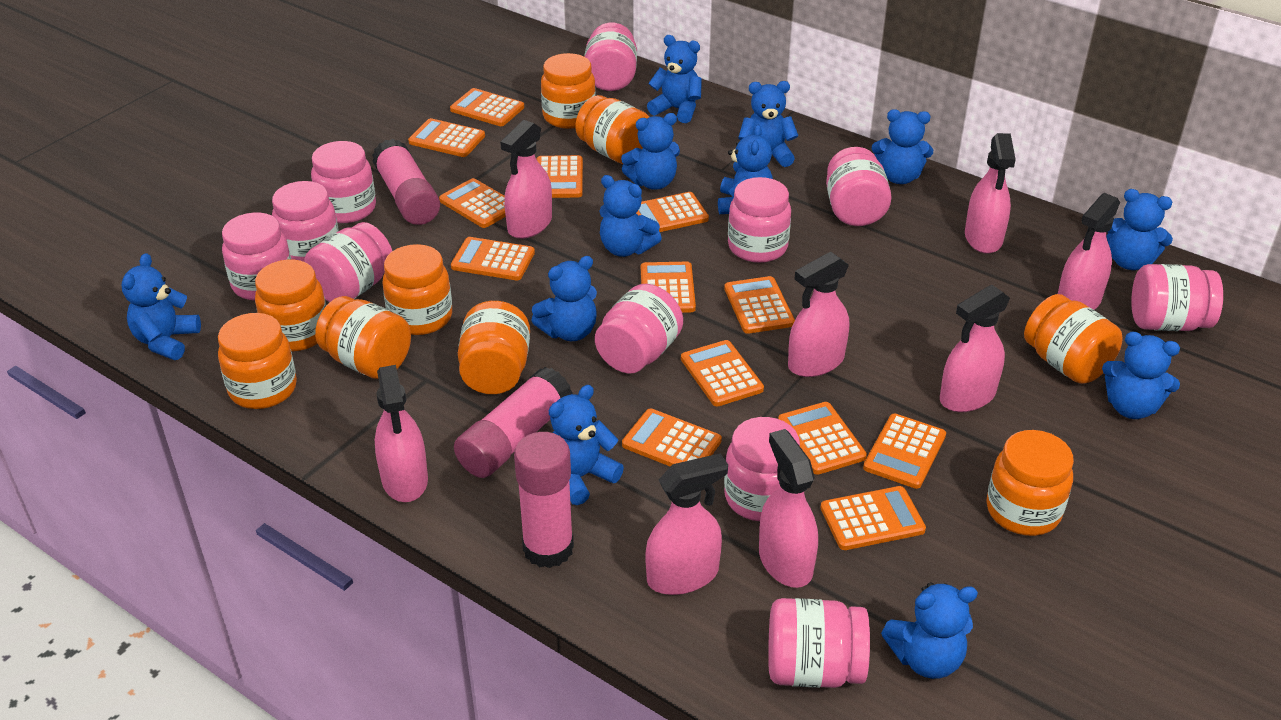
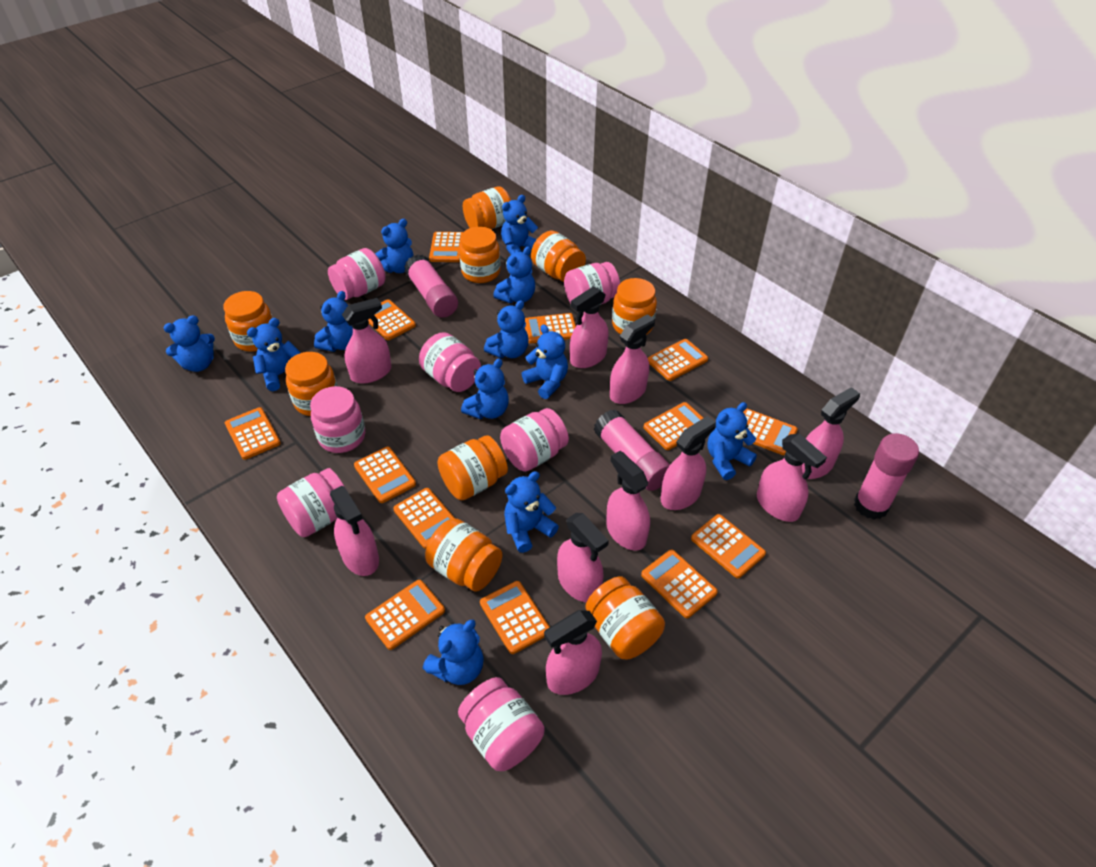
pink jar: 11 -> 7
pink spray bottle: 8 -> 10

